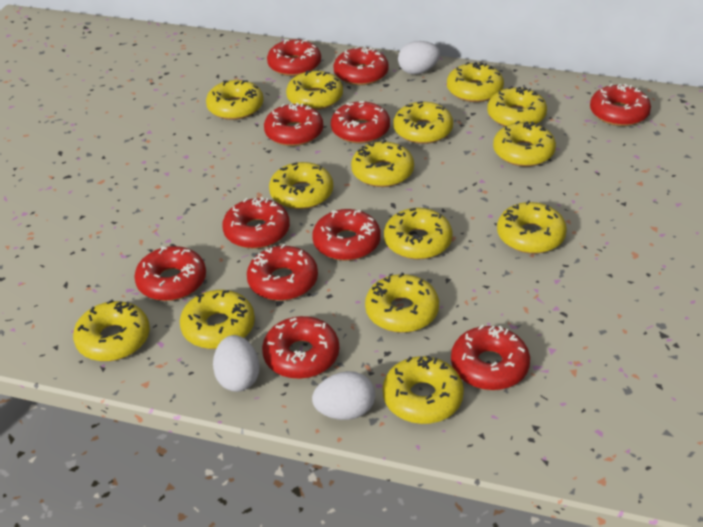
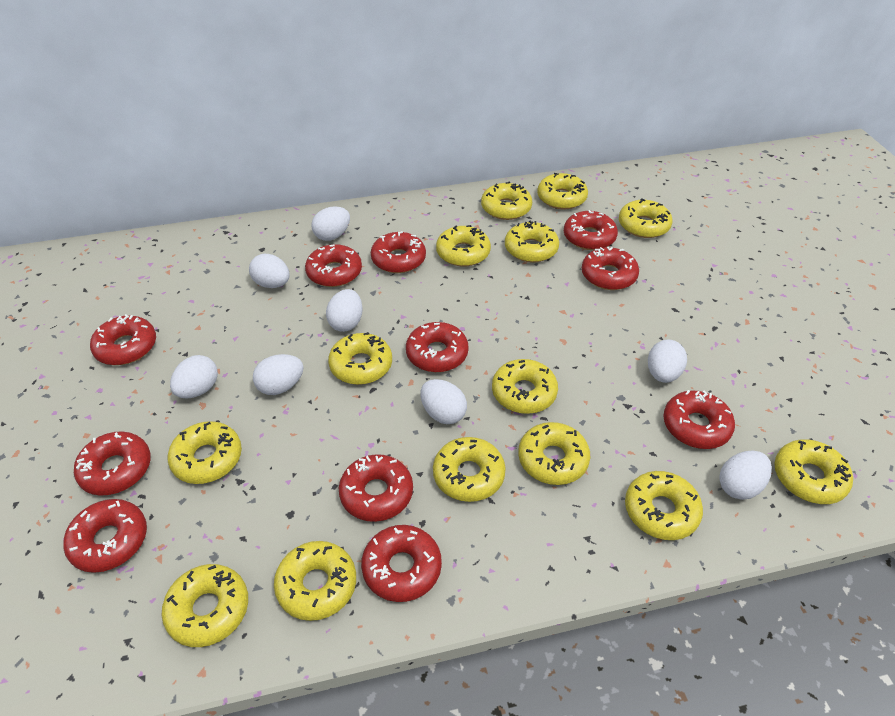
white egg: 3 -> 8

